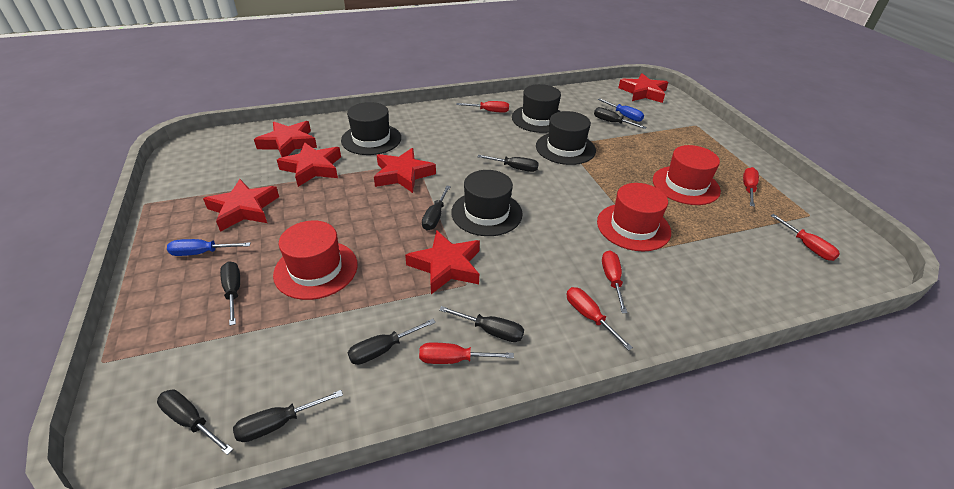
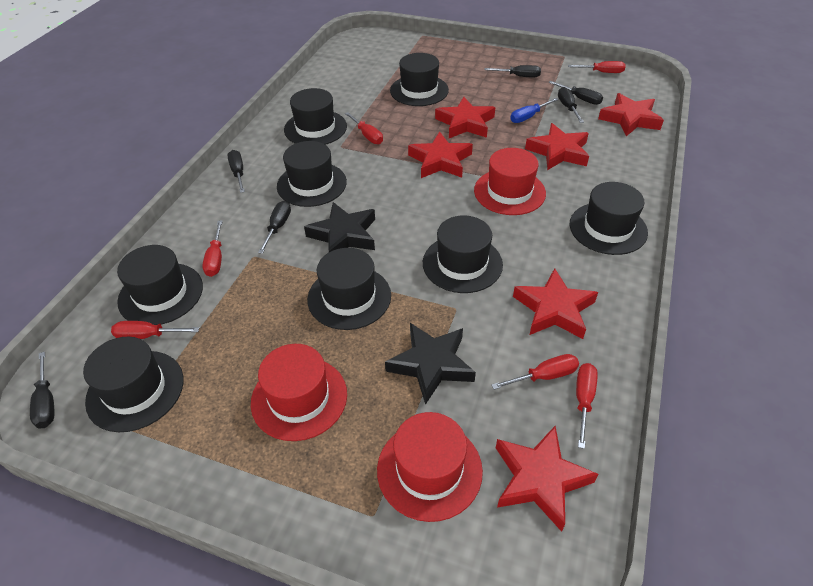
black hat: 4 -> 8
black screwdriver: 8 -> 6
black star: 0 -> 2
blue screwdriver: 2 -> 1

